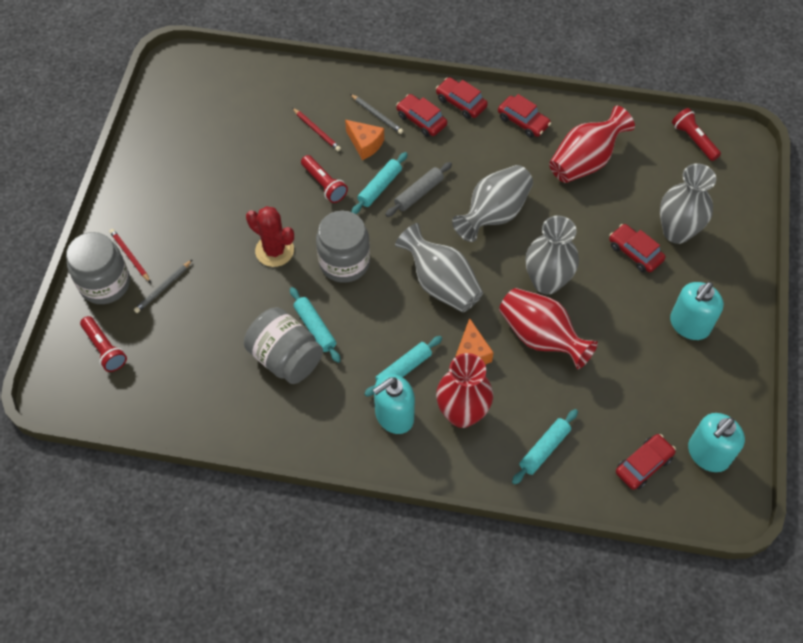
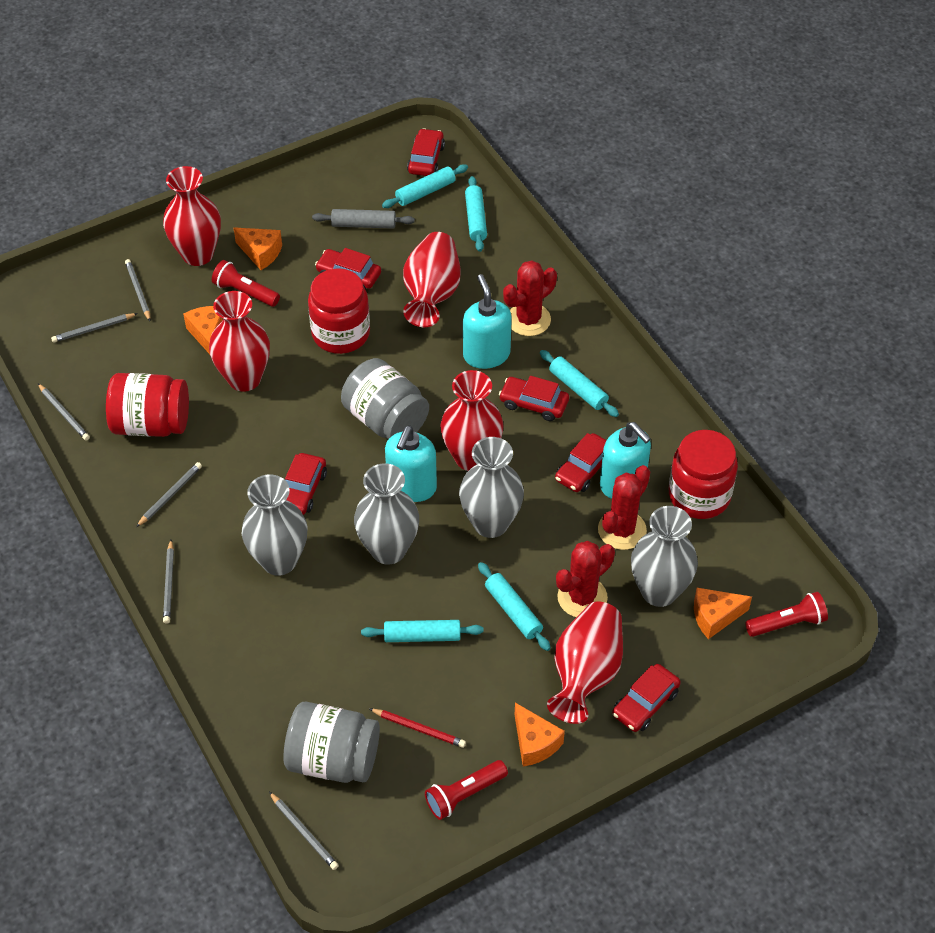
grey jar: 3 -> 2
grey pencil: 2 -> 6
orange cheese: 2 -> 4
red cactus: 1 -> 3
red car: 5 -> 6
red jar: 0 -> 3
red pencil: 2 -> 1
red vase: 3 -> 5
turquoise rolling pin: 4 -> 5

